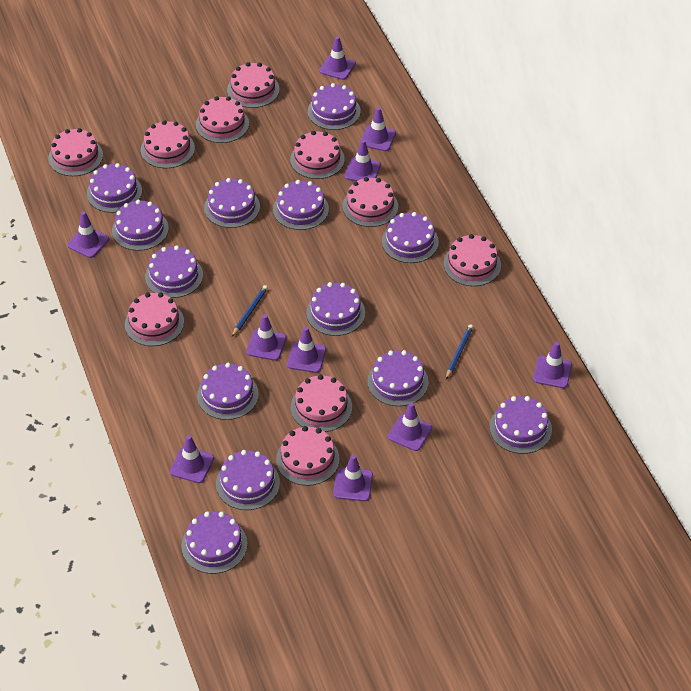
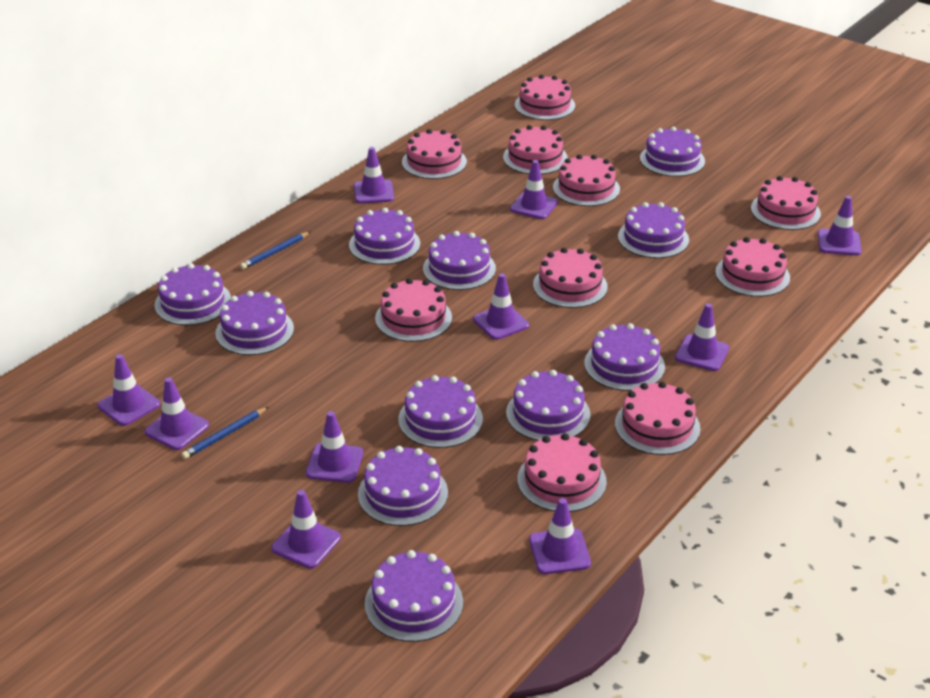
purple cake: 13 -> 11

